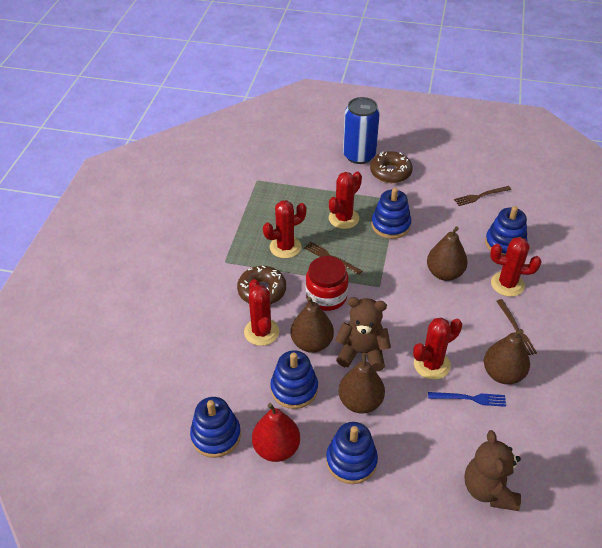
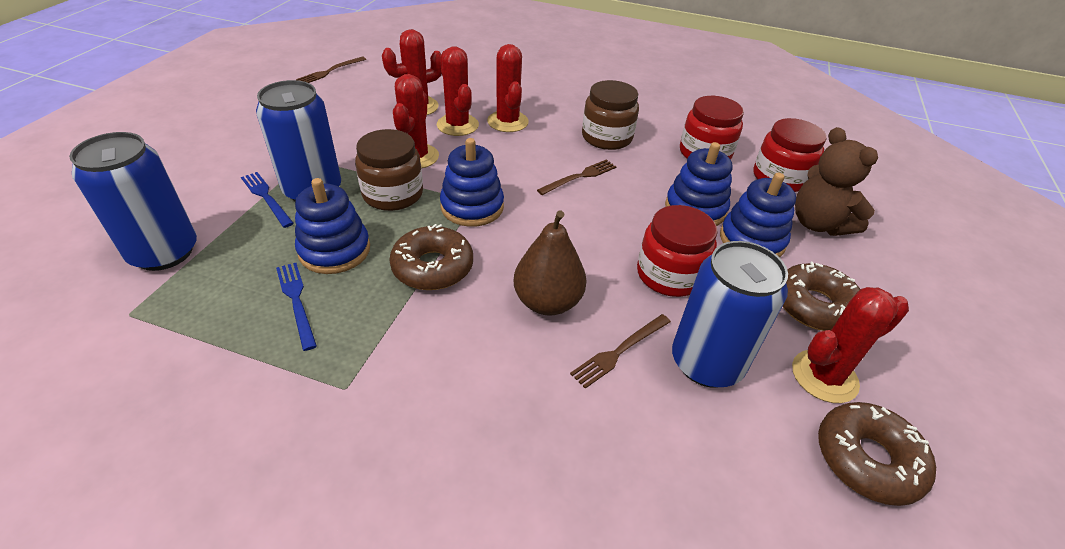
blue can: 1 -> 3
blue fork: 1 -> 2
blue stacking toy: 5 -> 4
brown donut: 2 -> 3
brown jar: 0 -> 2
brown pear: 4 -> 1
brown teddy bear: 2 -> 1
red jar: 1 -> 3
red pear: 1 -> 0

